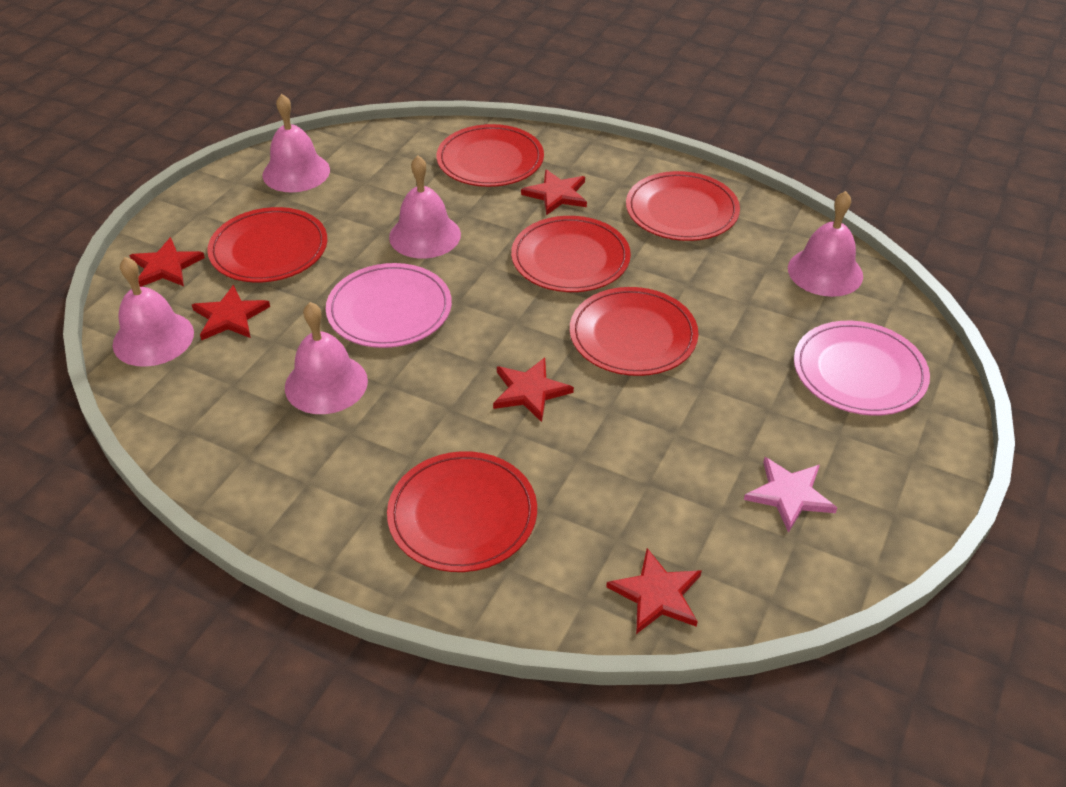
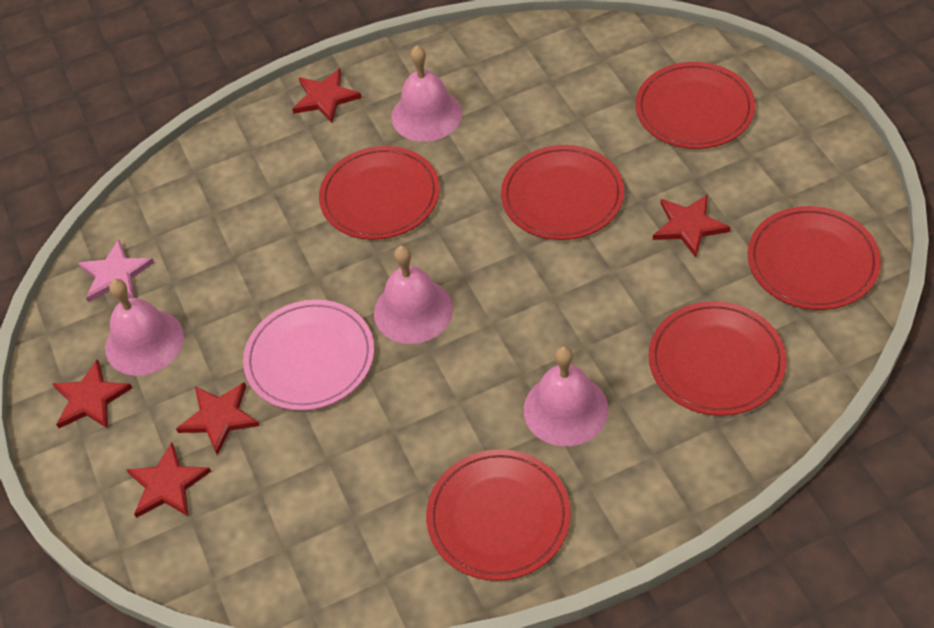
pink bell: 5 -> 4
pink plate: 2 -> 1

